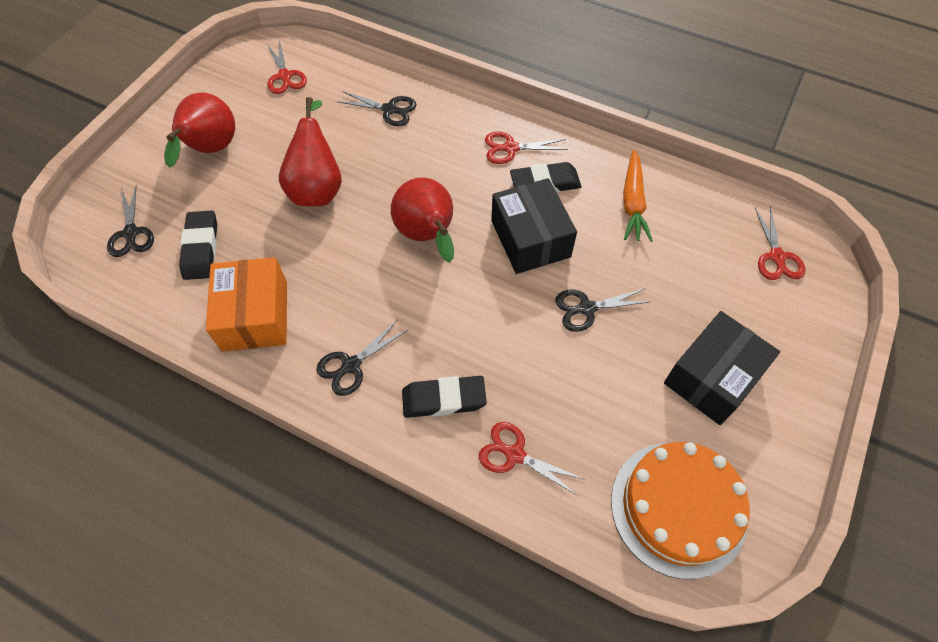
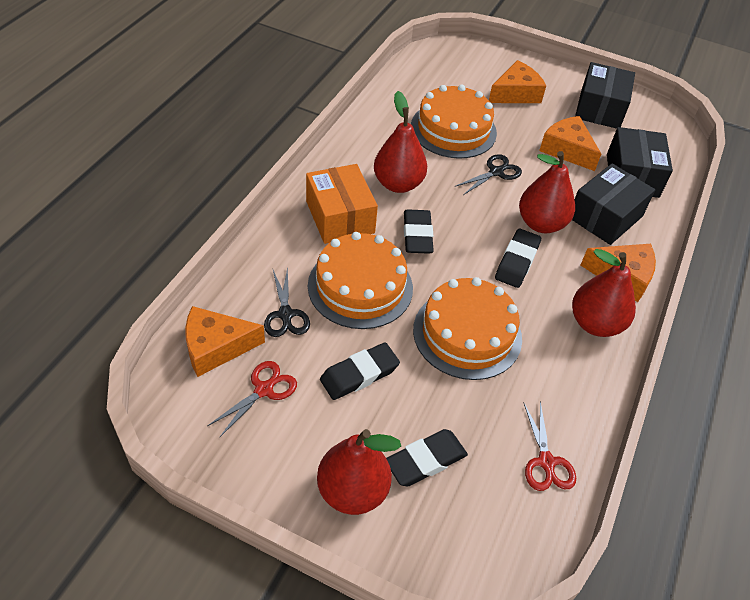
black box: 2 -> 3
black eraser: 3 -> 4
black scissors: 4 -> 2
orange cake: 1 -> 3
orange carrot: 1 -> 0
orange cheese: 0 -> 4
red pear: 3 -> 4
red scissors: 4 -> 2

